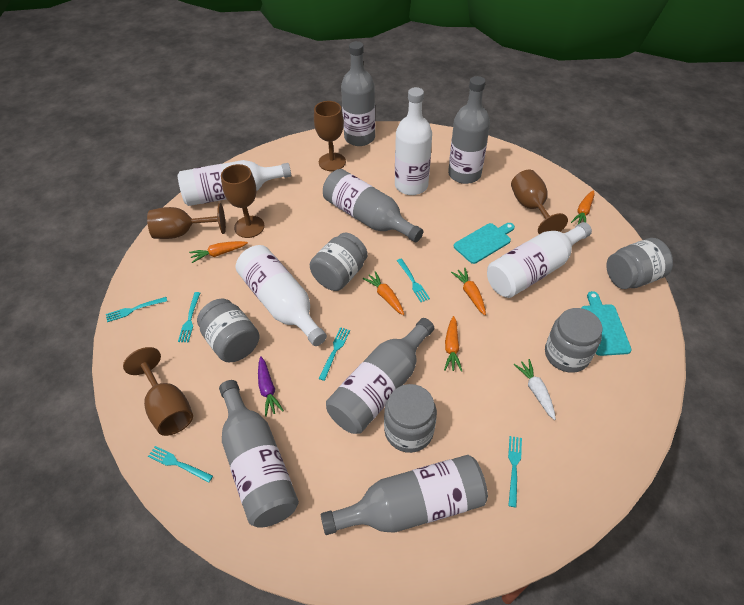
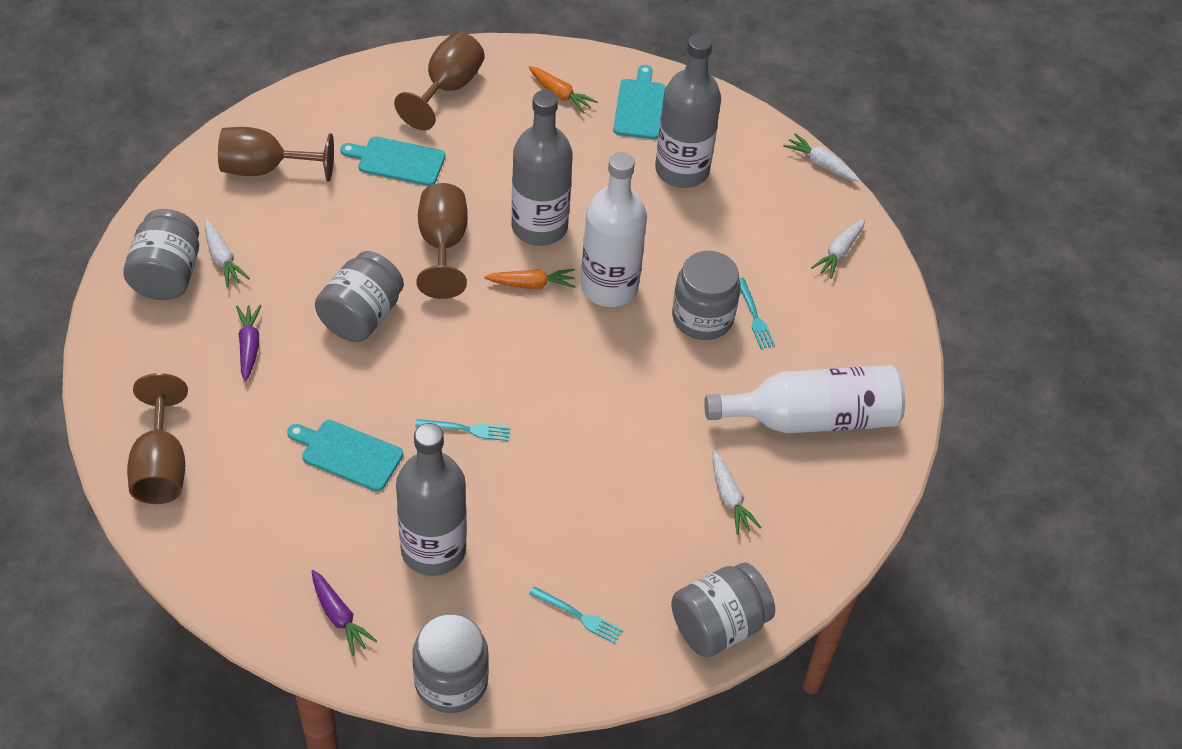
brown goblet: 5 -> 4
grey bottle: 6 -> 3
orange carrot: 5 -> 2
purple carrot: 1 -> 2
turquoise cutting board: 2 -> 3
turquoise fork: 6 -> 3
white bottle: 4 -> 2
white carrot: 1 -> 4

